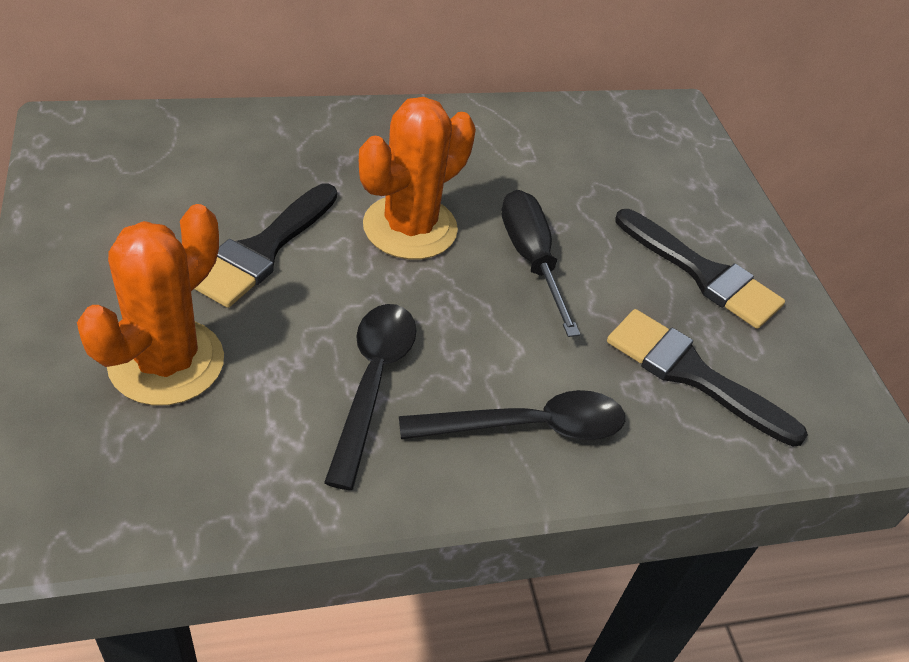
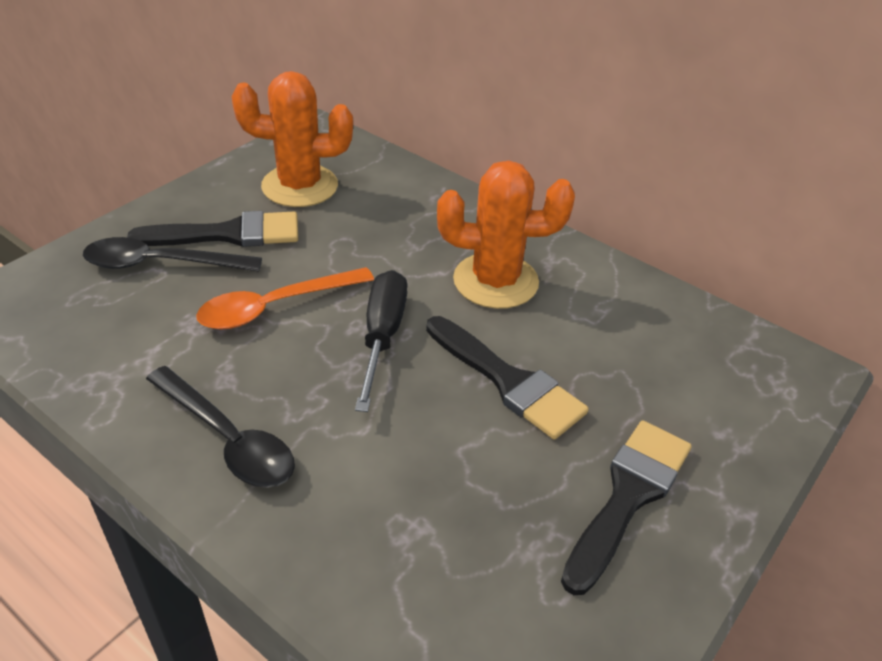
orange spoon: 0 -> 1

